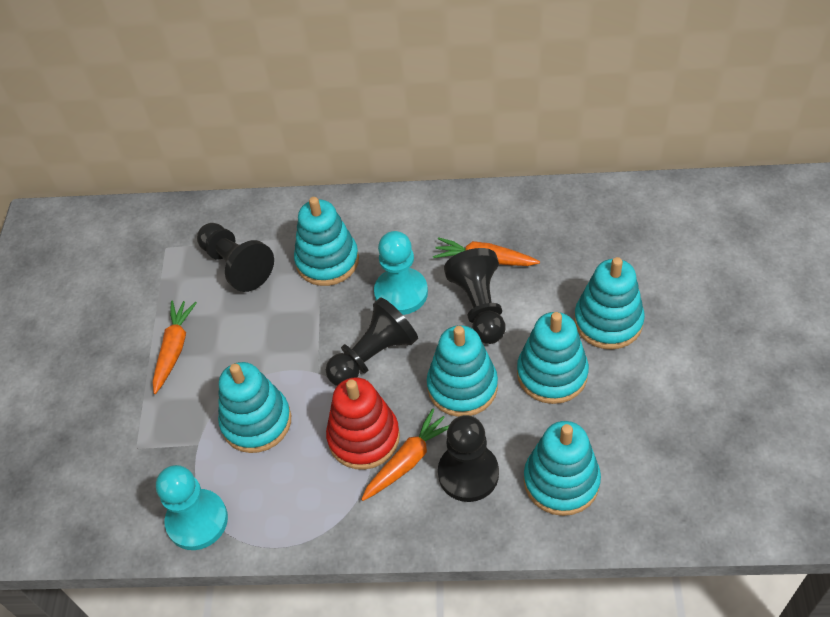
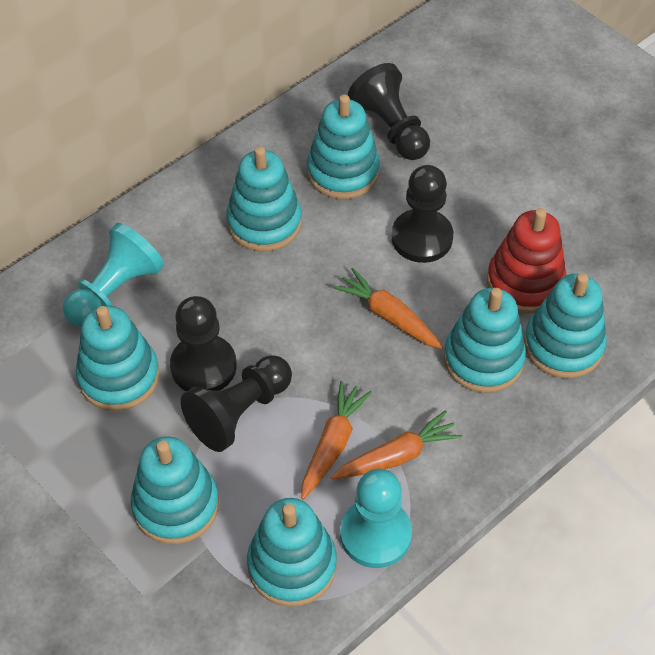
turquoise stacking toy: 6 -> 7

